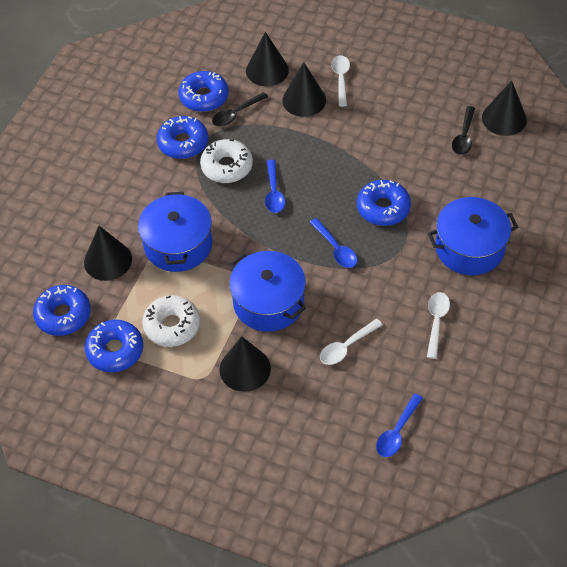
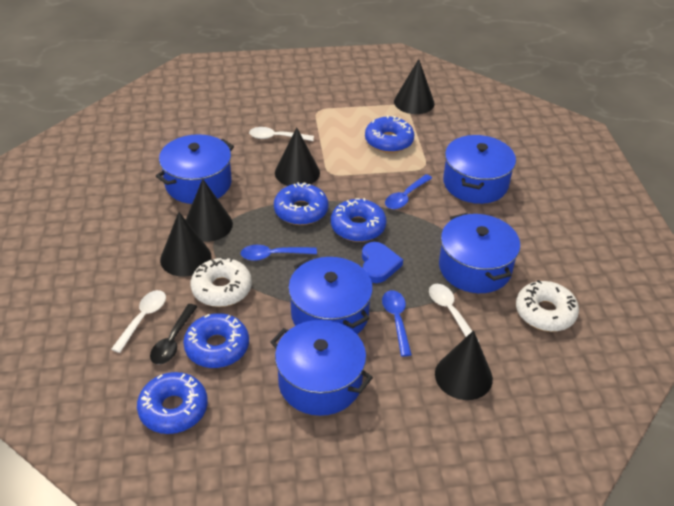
black spoon: 2 -> 1
blue heart: 0 -> 1
blue pot: 3 -> 5

